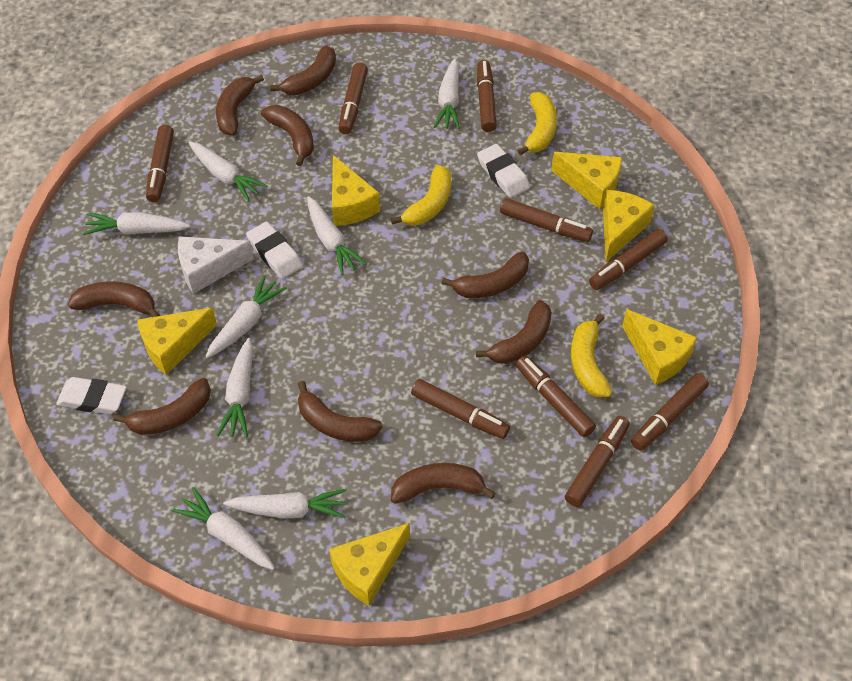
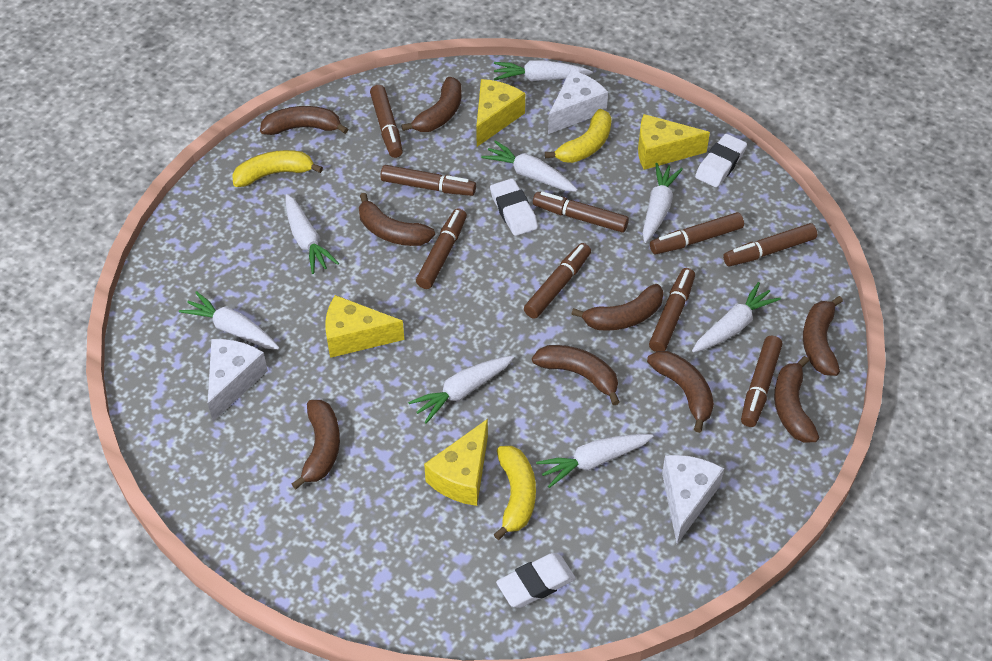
white cheese: 1 -> 3
yellow cheese: 6 -> 4

